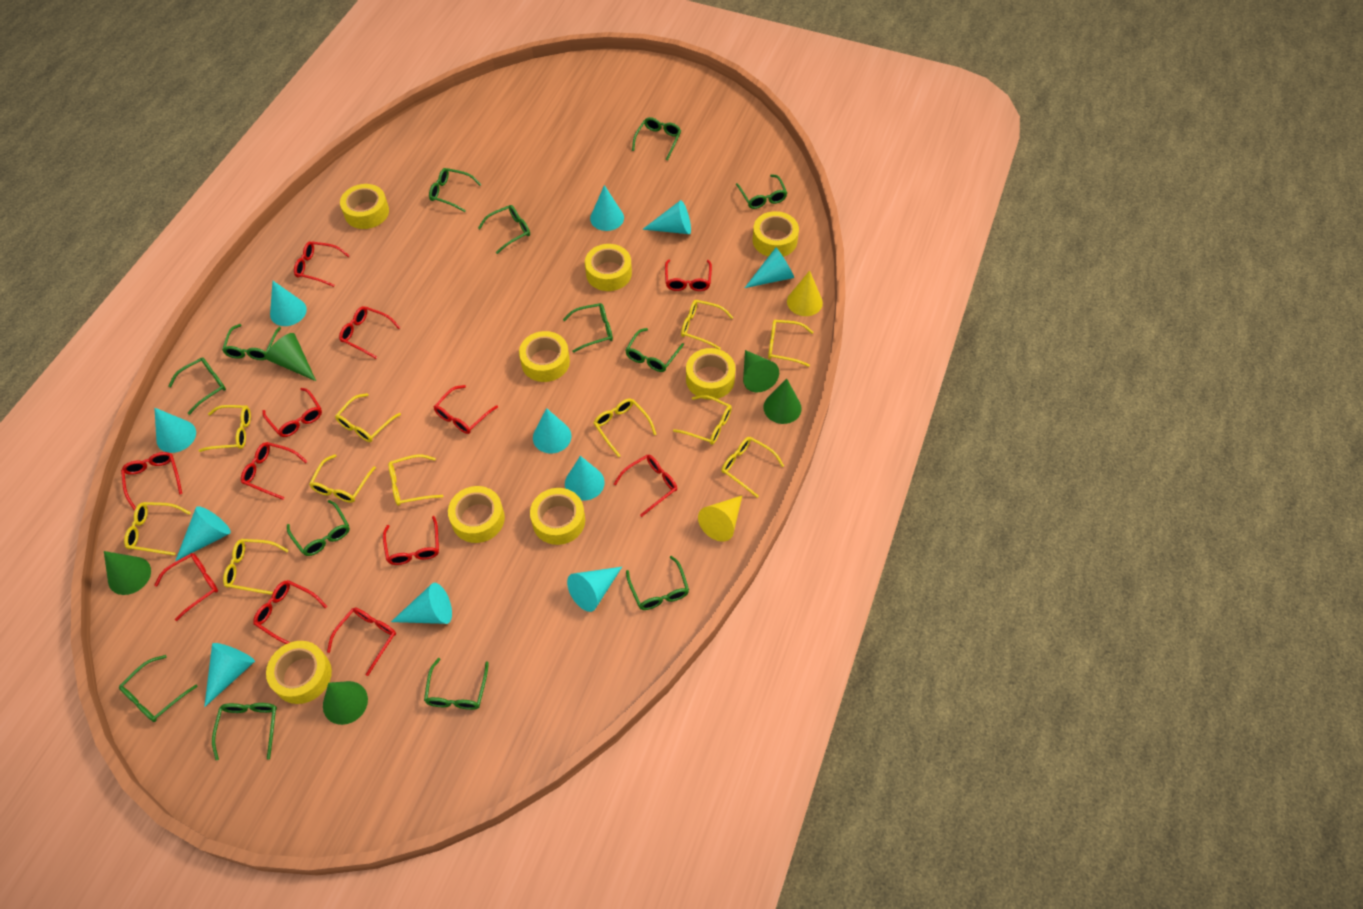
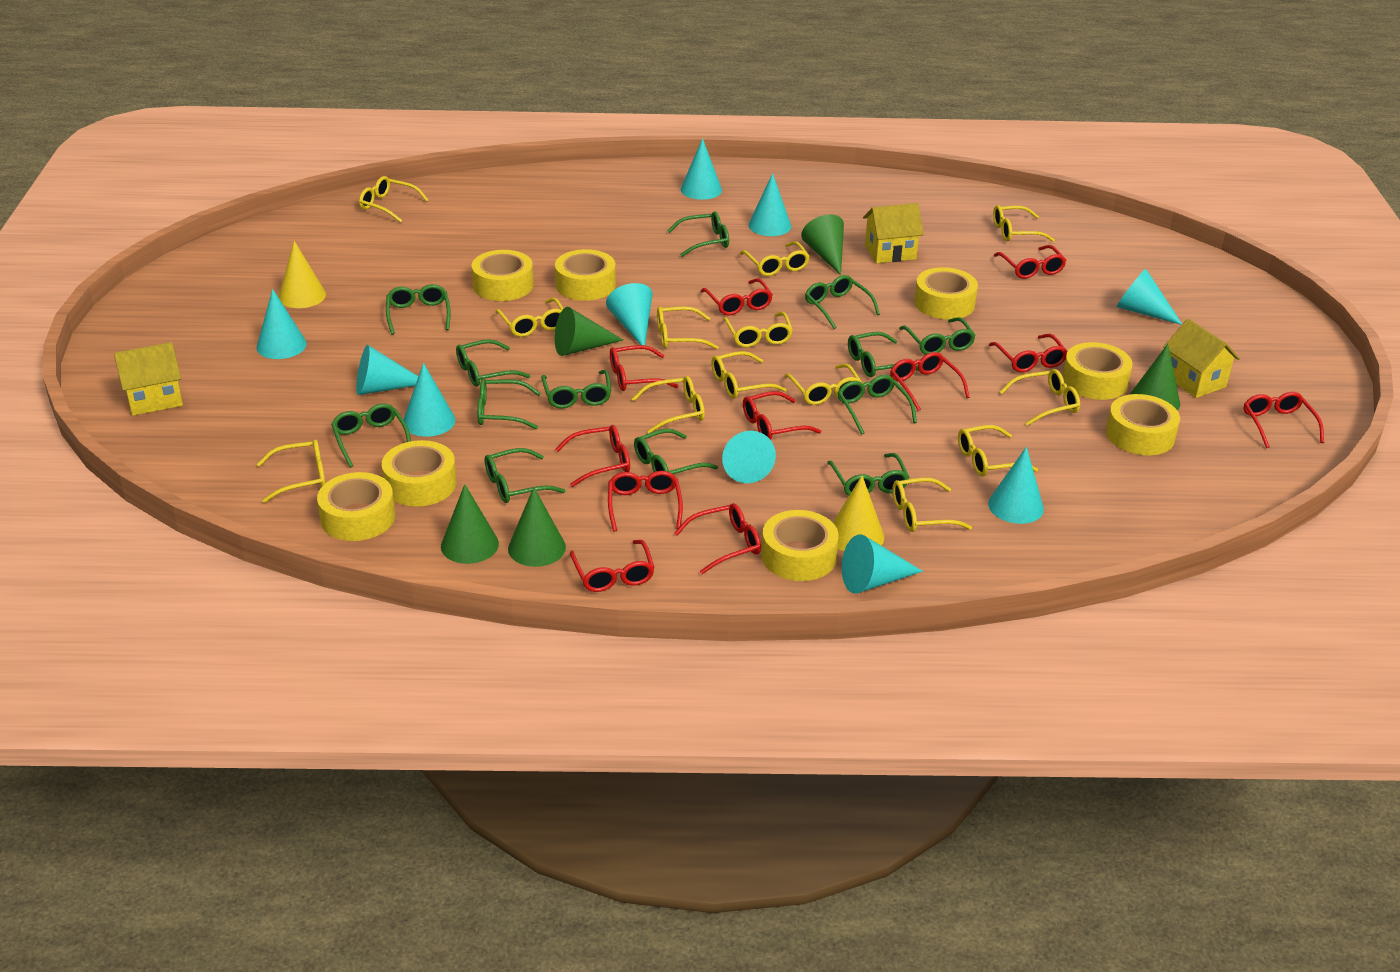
red glasses: 12 -> 11
turquoise cone: 11 -> 10
yellow glasses: 11 -> 13
yellow house: 0 -> 3

